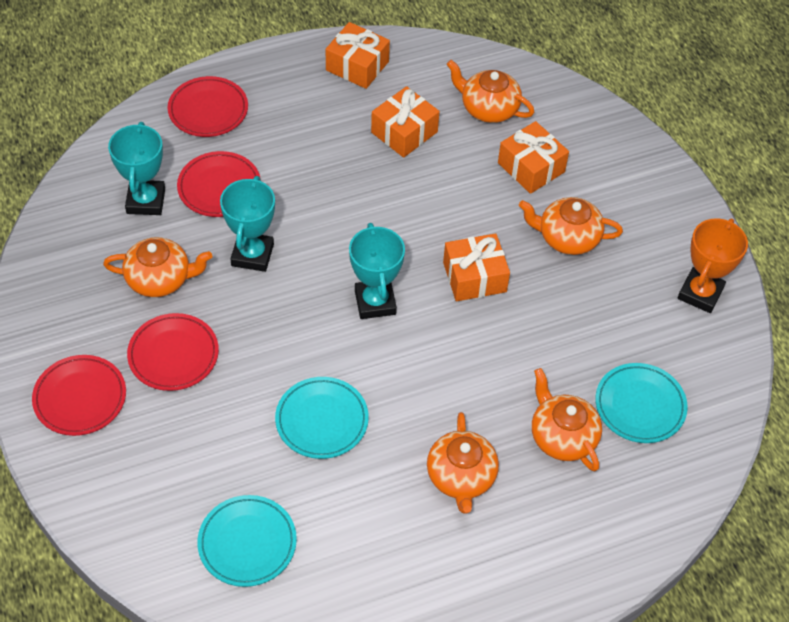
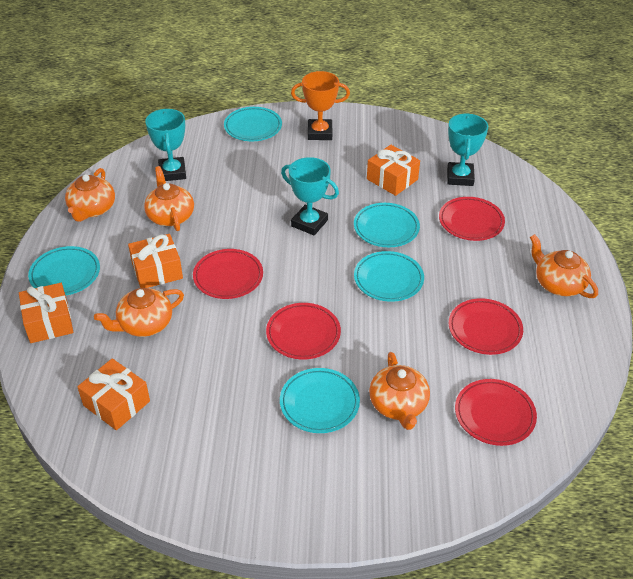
red plate: 4 -> 5
turquoise plate: 3 -> 5

